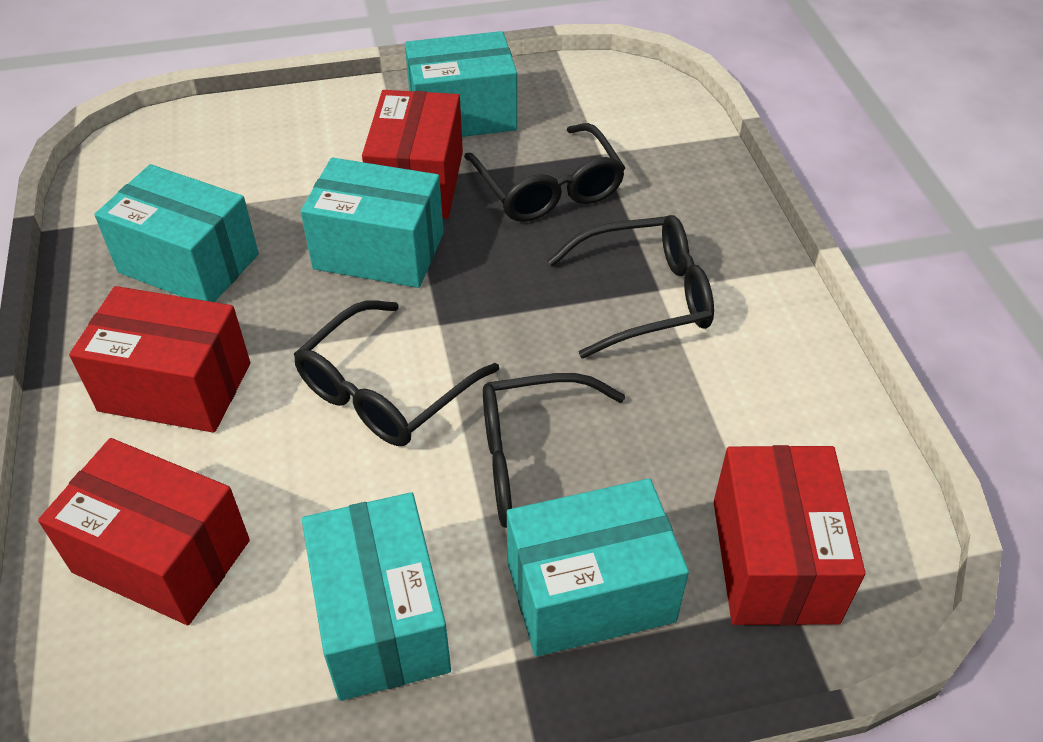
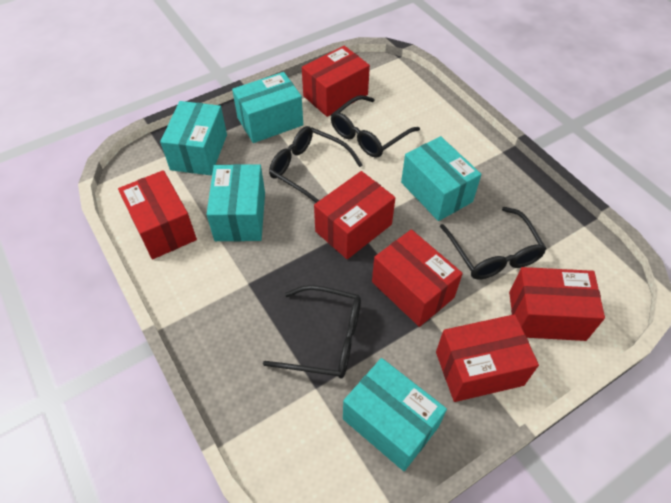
red box: 4 -> 6

